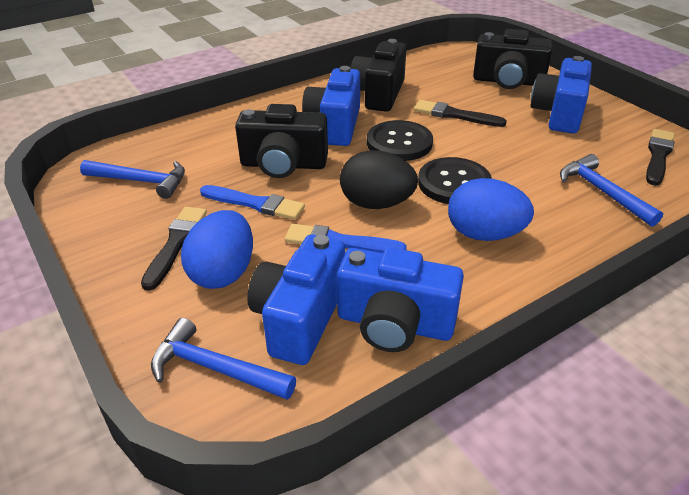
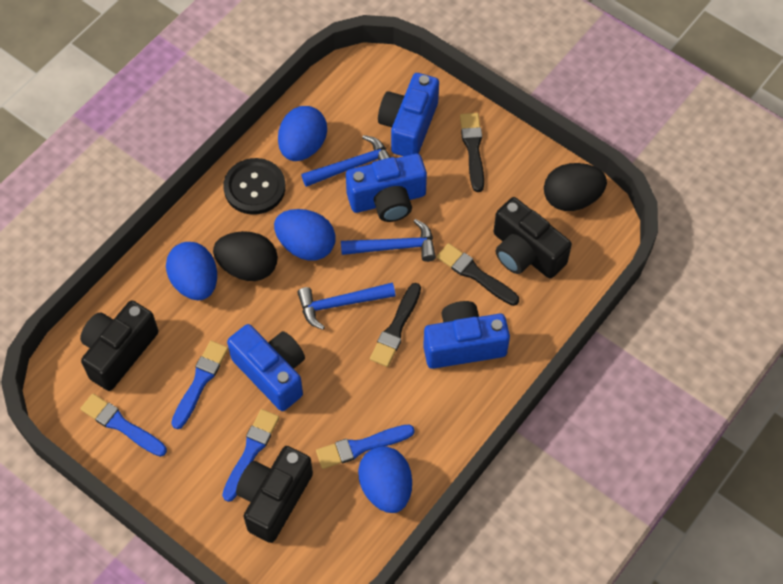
black button: 2 -> 1
black egg: 1 -> 2
blue brush: 2 -> 4
blue egg: 2 -> 4

